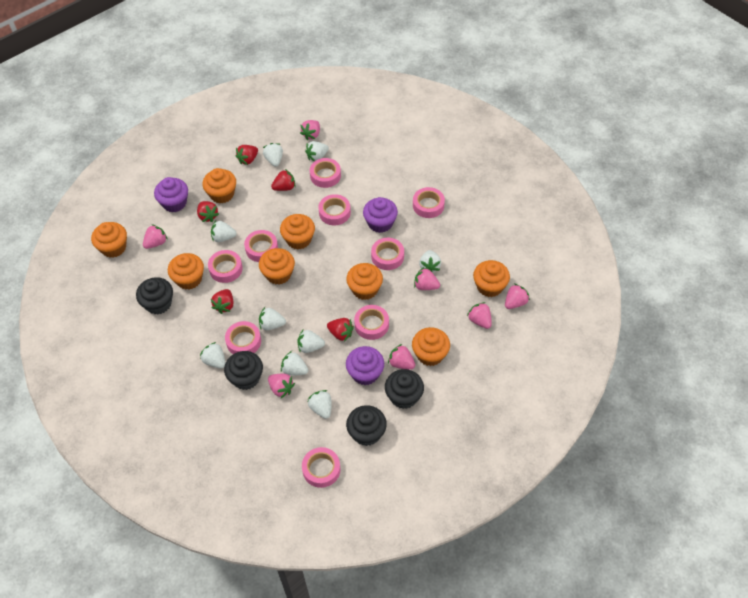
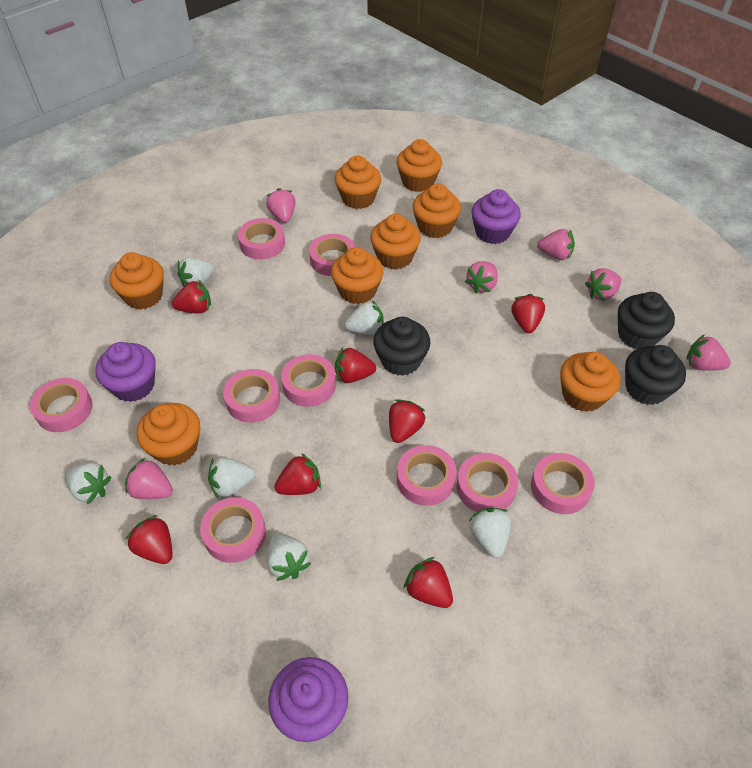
black cupcake: 4 -> 3
pink strawberry: 7 -> 6
red strawberry: 5 -> 7
white strawberry: 9 -> 6

